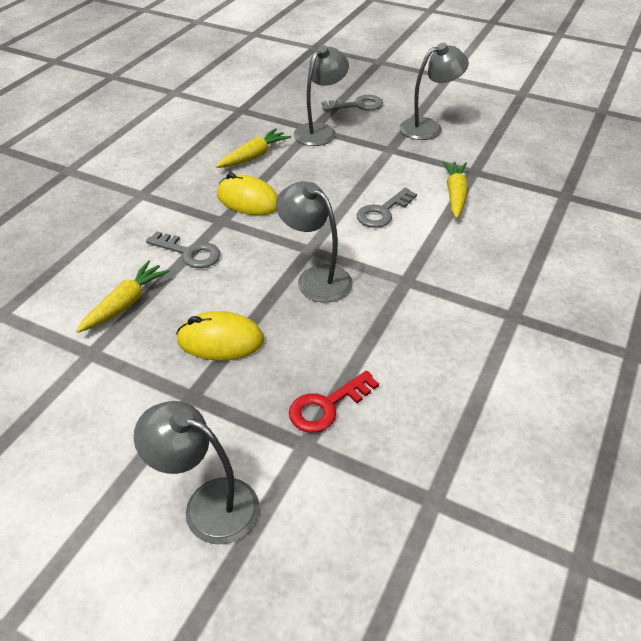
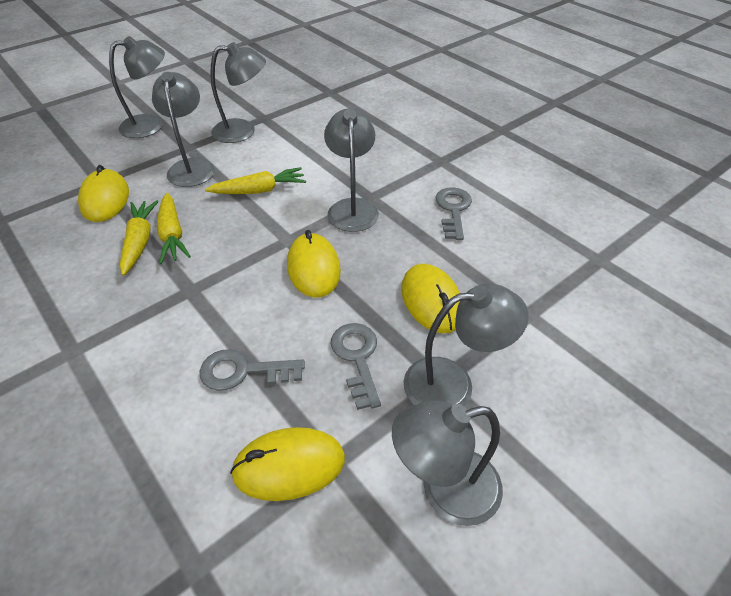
grey lamp: 4 -> 6
red key: 1 -> 0
yellow mouse: 2 -> 4

